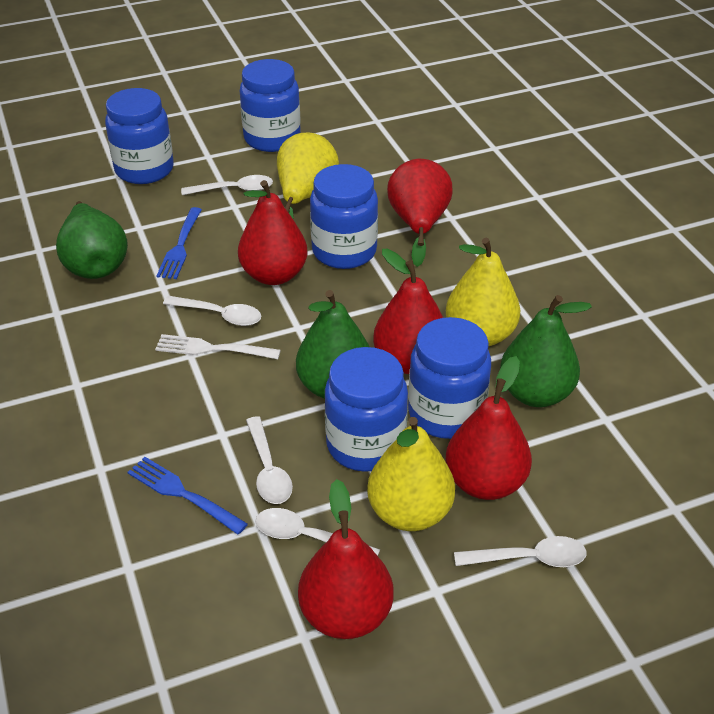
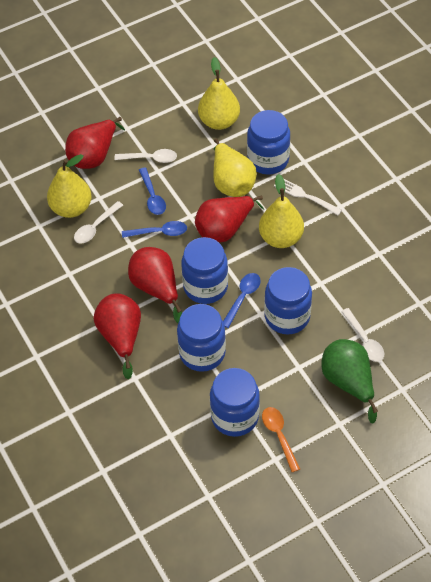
blue fork: 2 -> 0
blue spoon: 0 -> 3
green pear: 3 -> 1
orange spoon: 0 -> 1
red pear: 5 -> 4
white spoon: 5 -> 3
yellow pear: 3 -> 4

